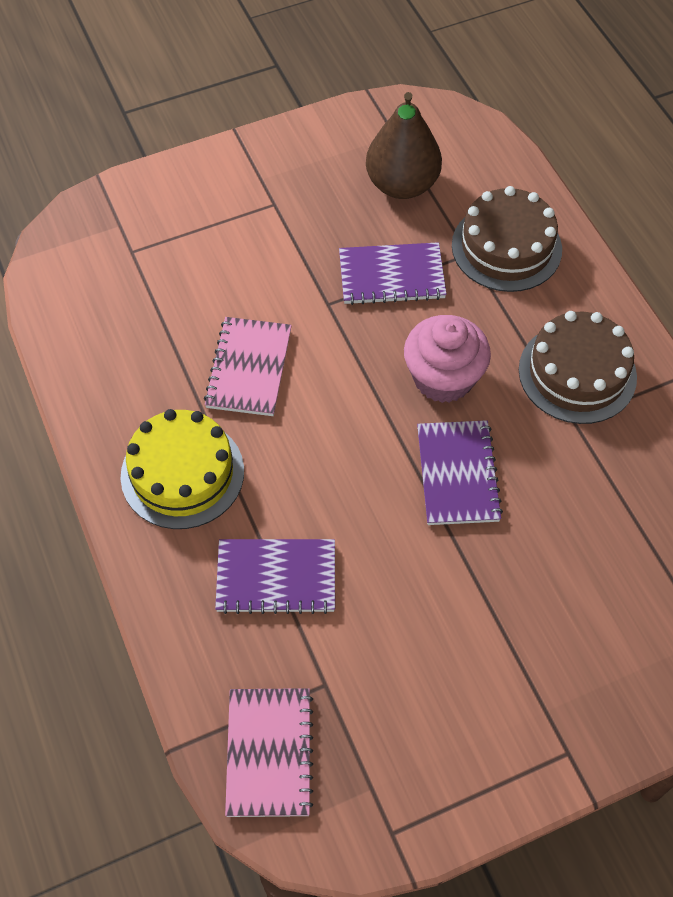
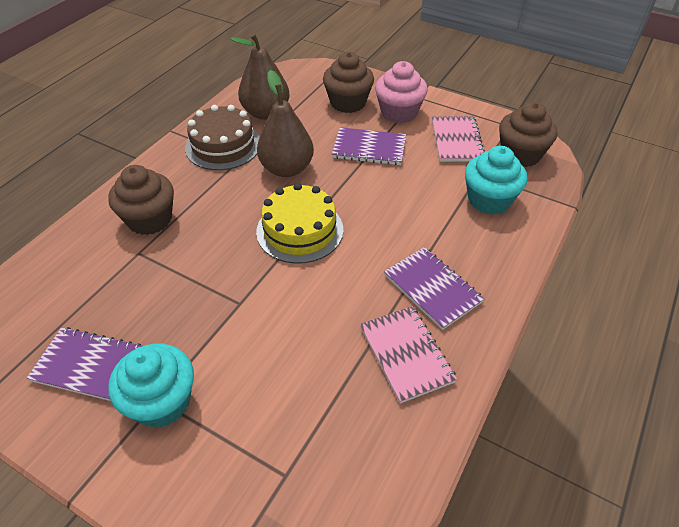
brown cake: 2 -> 1
brown cupcake: 0 -> 3
brown pear: 1 -> 2
turquoise cupcake: 0 -> 2

